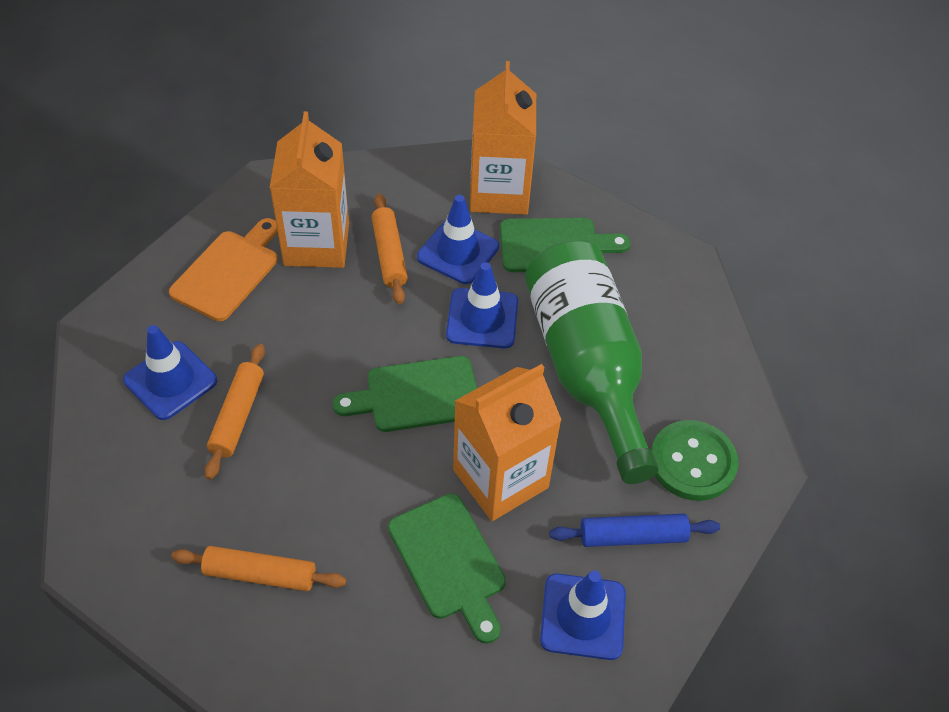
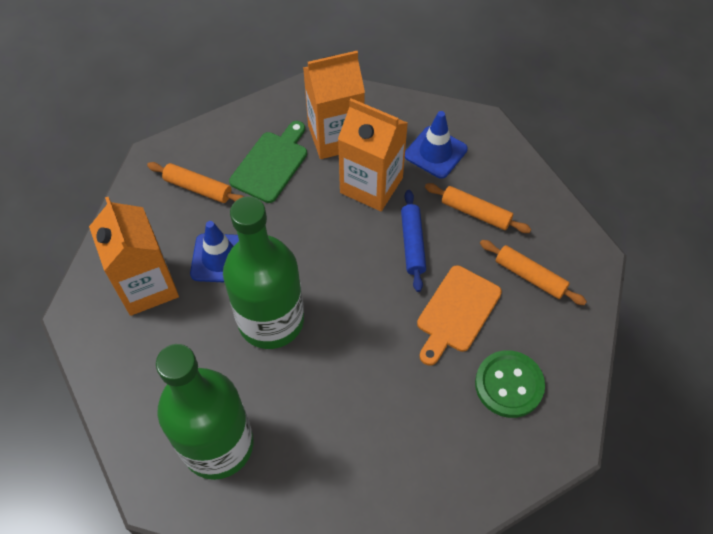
blue traffic cone: 4 -> 2
green bottle: 1 -> 2
green cutting board: 3 -> 1

